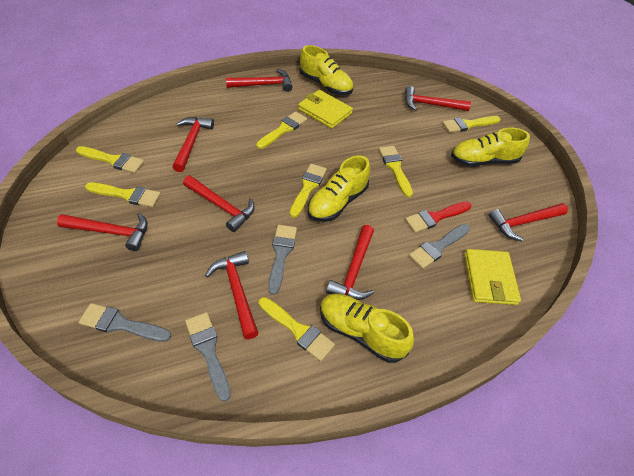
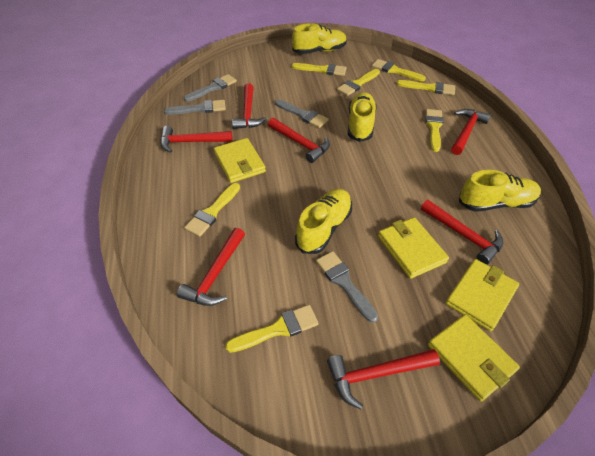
red brush: 1 -> 0
red hammer: 8 -> 7
yellow wallet: 2 -> 4

